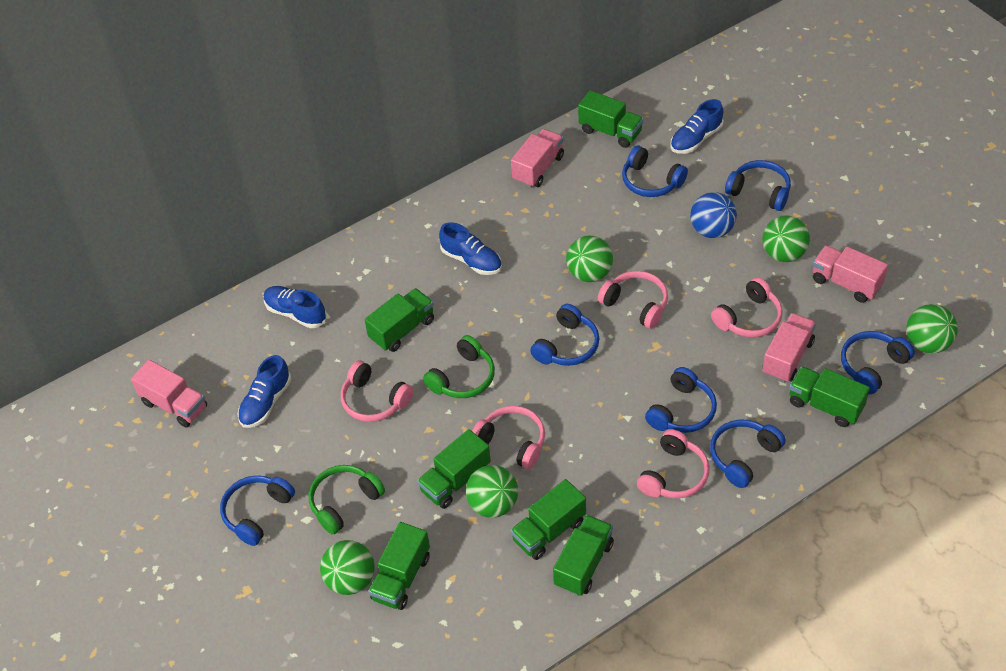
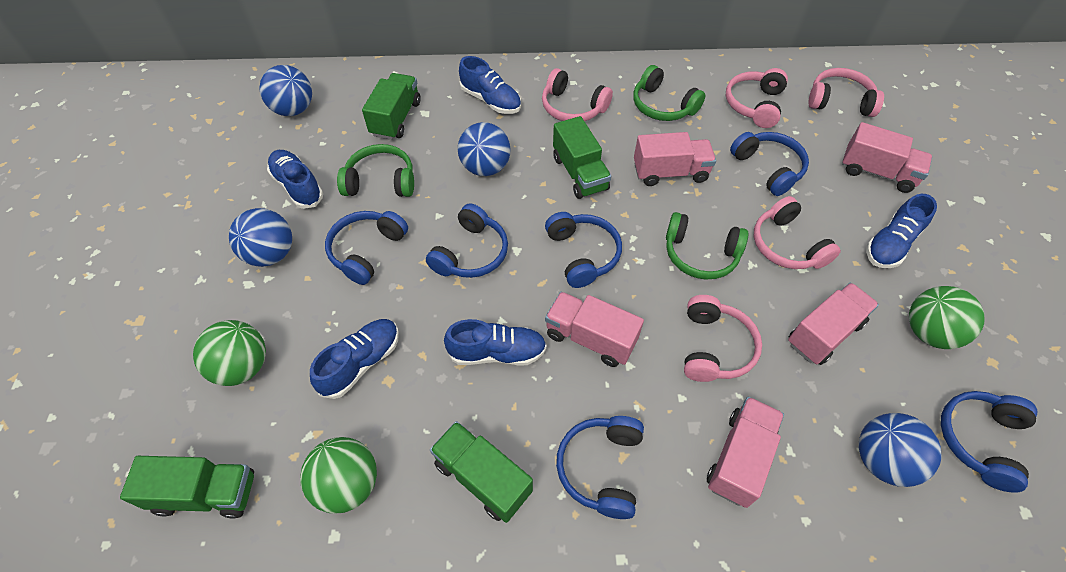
blue ball: 1 -> 4
blue headphones: 7 -> 6
blue shoe: 4 -> 5
green ball: 5 -> 3
green headphones: 2 -> 3
green truck: 7 -> 4
pink truck: 4 -> 5

